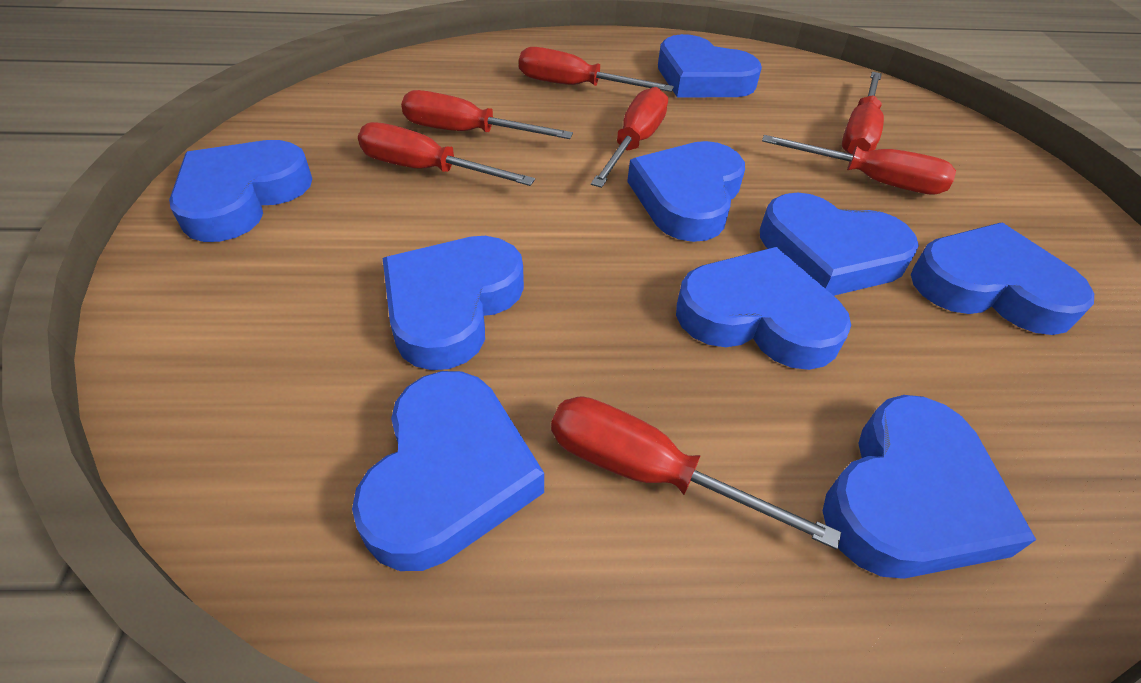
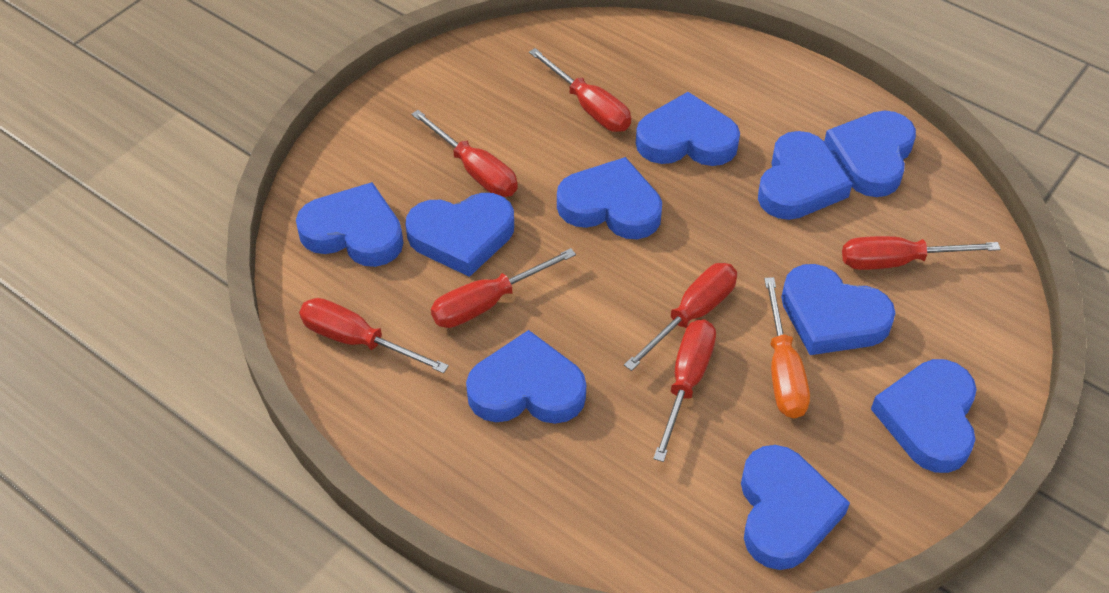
blue heart: 9 -> 10
orange screwdriver: 0 -> 1

